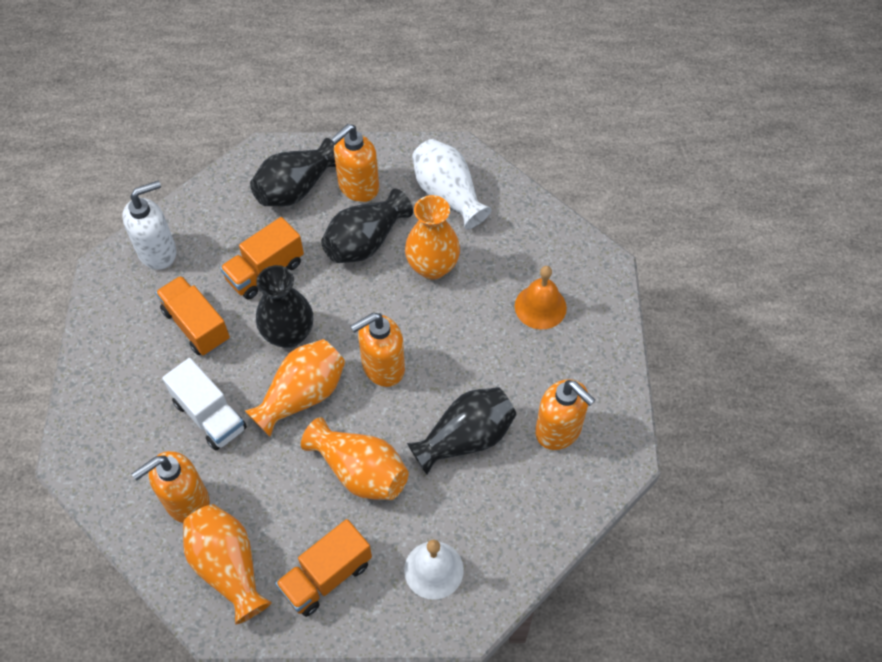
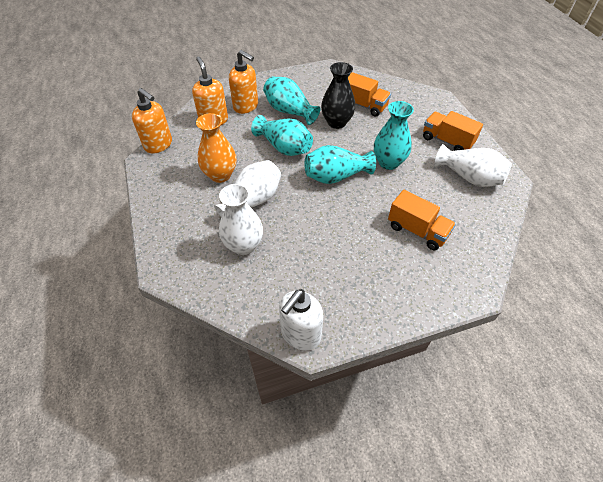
black vase: 4 -> 1
orange bell: 1 -> 0
orange soap dispenser: 4 -> 3
orange vase: 4 -> 1
turquoise vase: 0 -> 4
white bell: 1 -> 0
white truck: 1 -> 0
white vase: 1 -> 3

